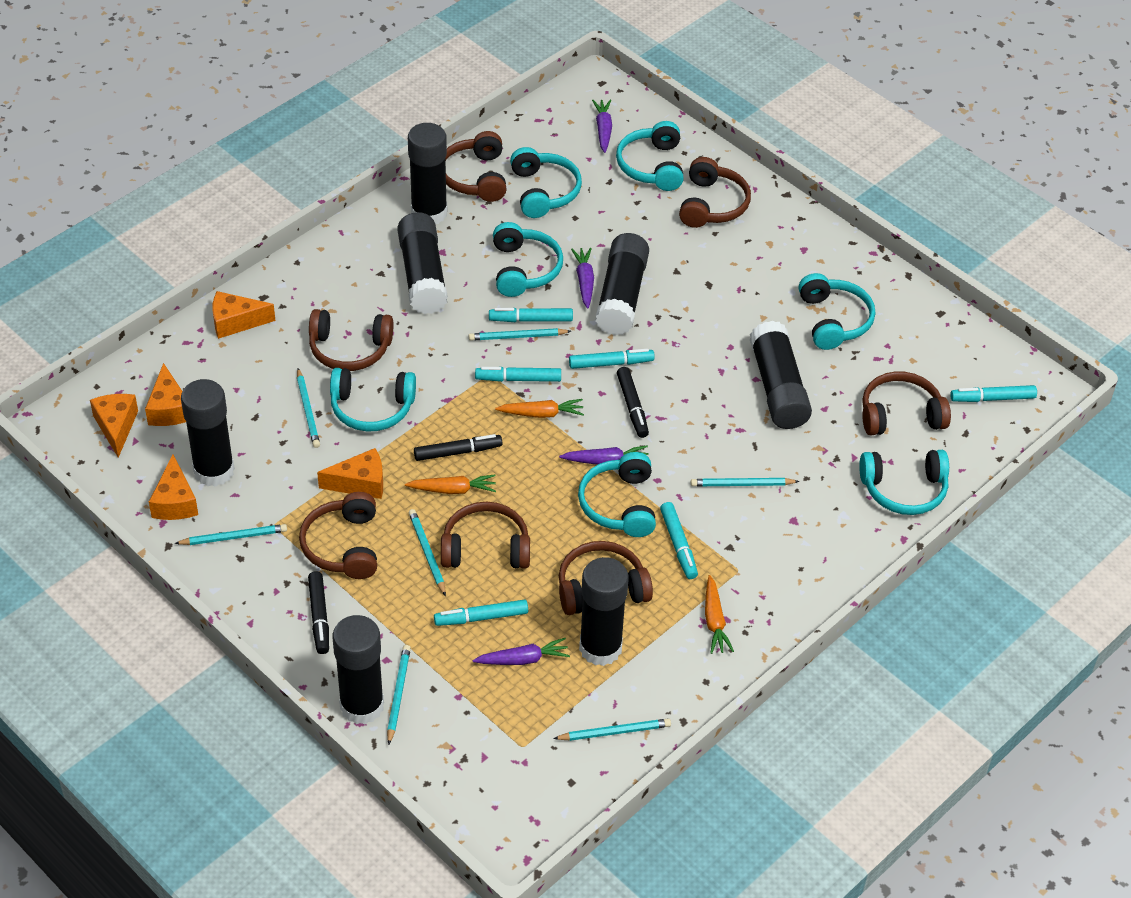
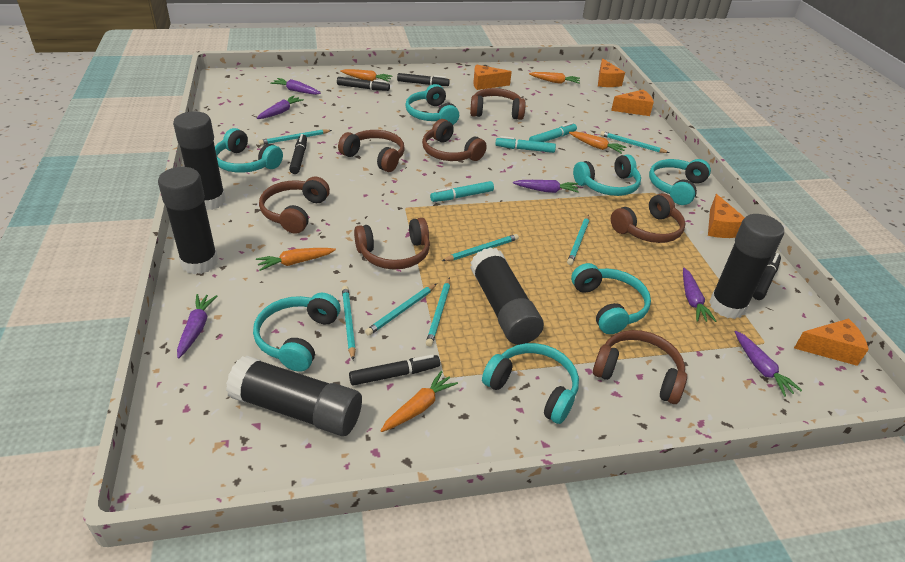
black glue stick: 7 -> 5
black marker: 3 -> 5
orange carrot: 3 -> 5
purple carrot: 4 -> 6
turquoise marker: 6 -> 3

